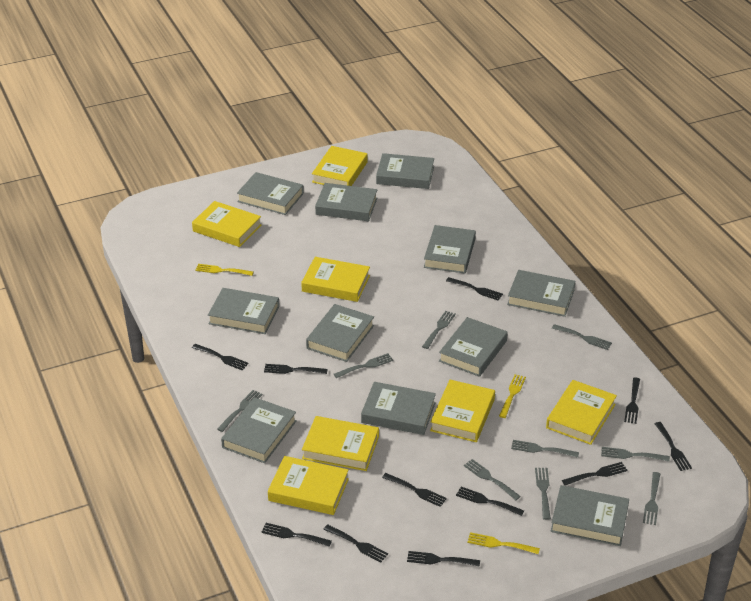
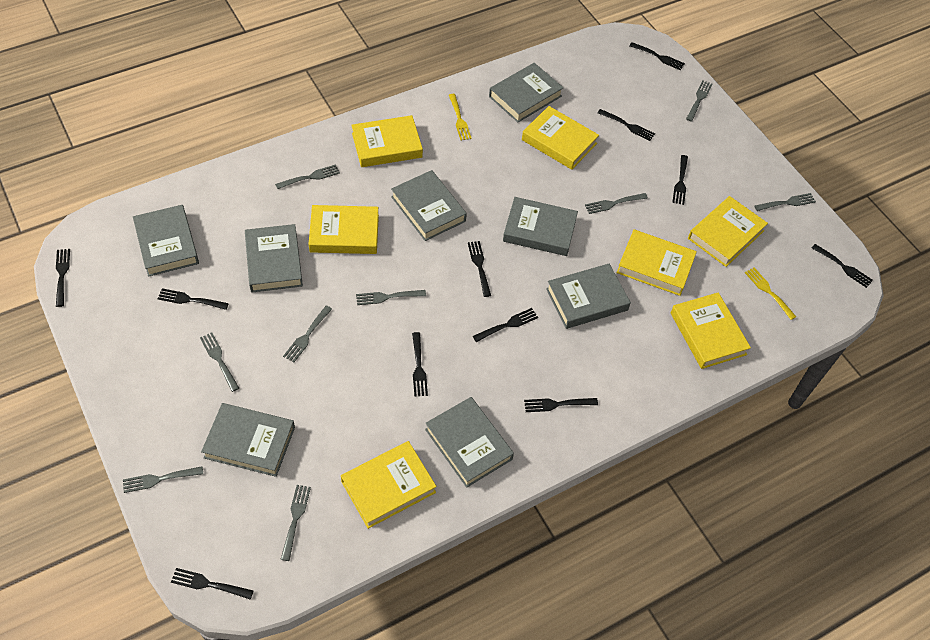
grey book: 11 -> 8
yellow fork: 3 -> 2

